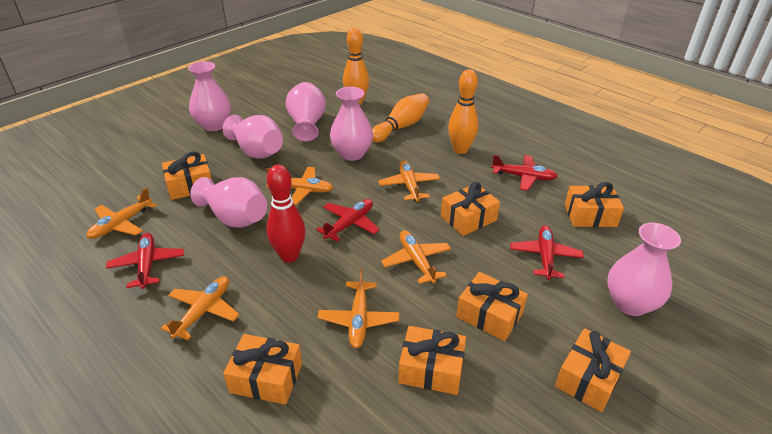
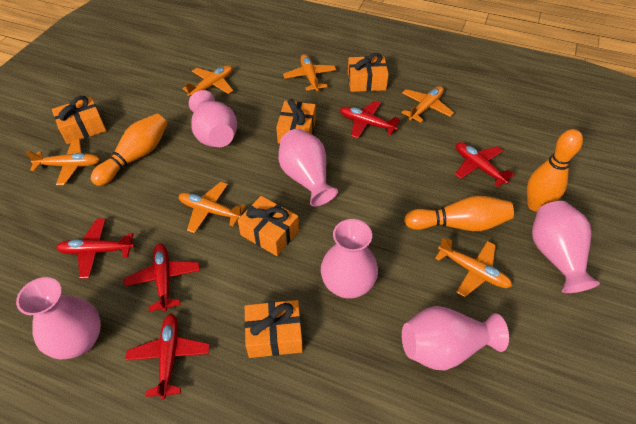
orange gift: 7 -> 5
red bowling pin: 1 -> 0
red plane: 4 -> 5

